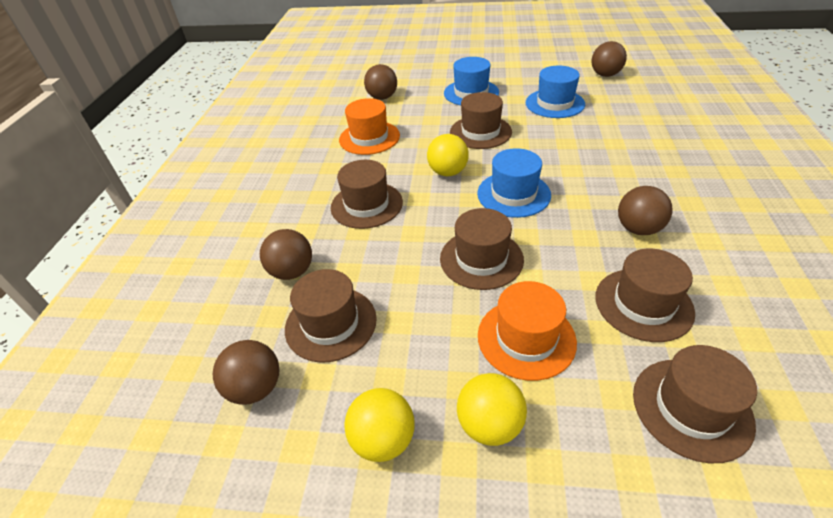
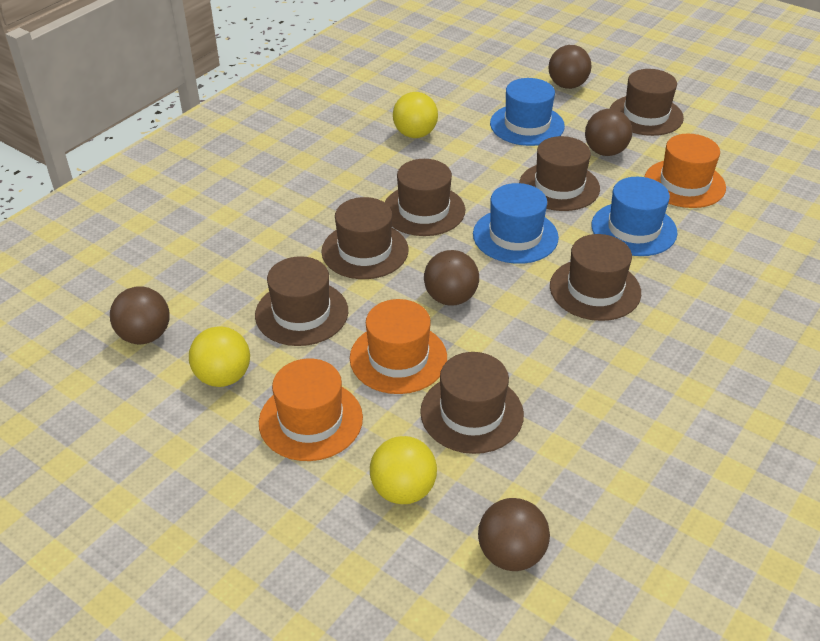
brown hat: 6 -> 7
orange hat: 2 -> 3

